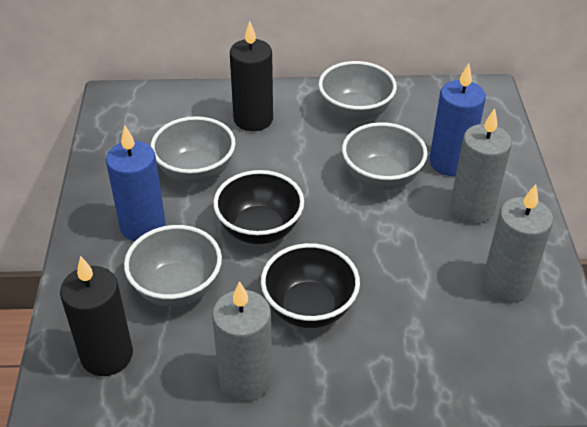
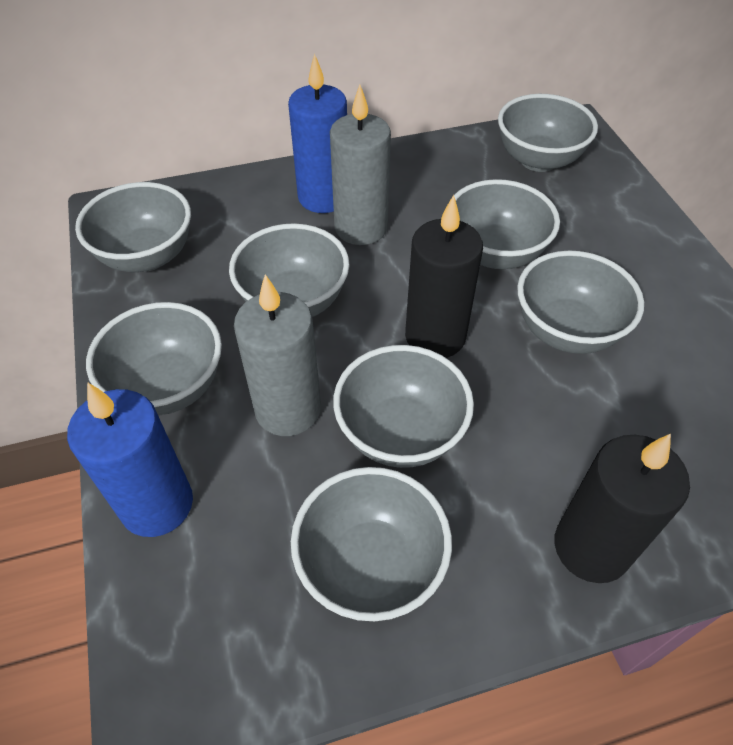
black bowl: 2 -> 0
grey bowl: 4 -> 8
grey candle: 3 -> 2

